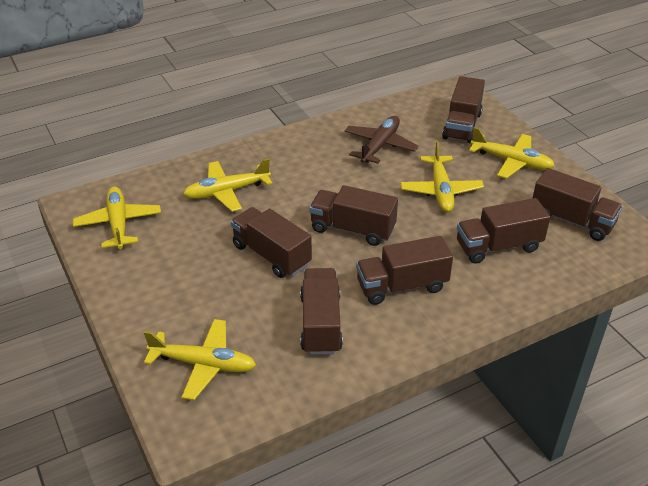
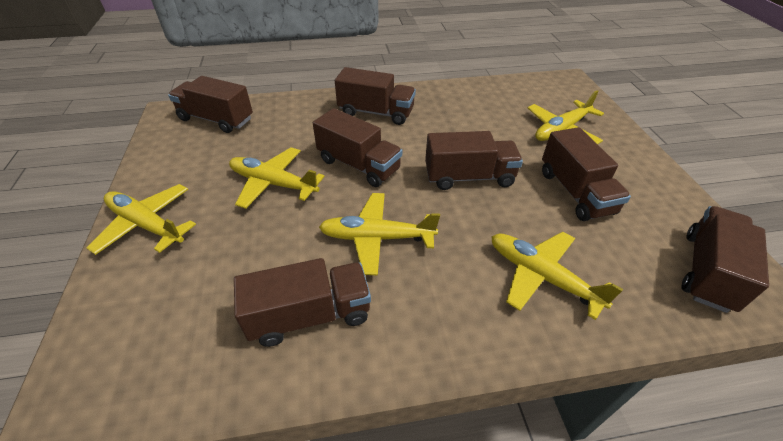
brown plane: 1 -> 0

